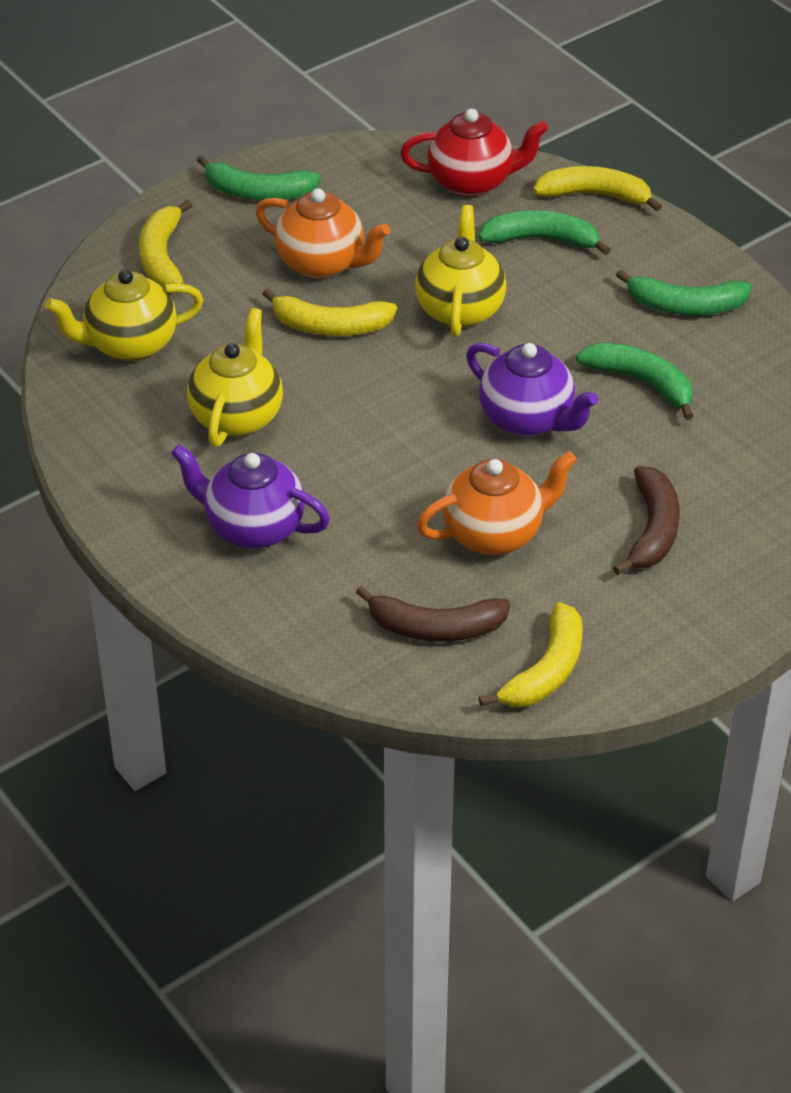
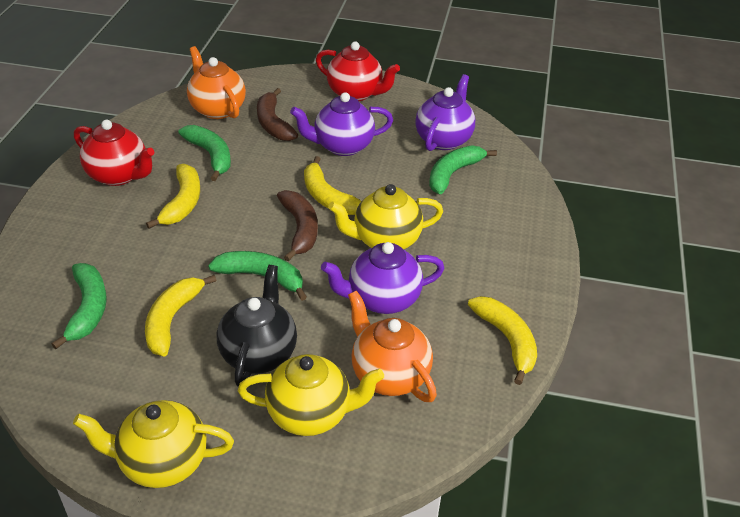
black teapot: 0 -> 1
purple teapot: 2 -> 3
red teapot: 1 -> 2

